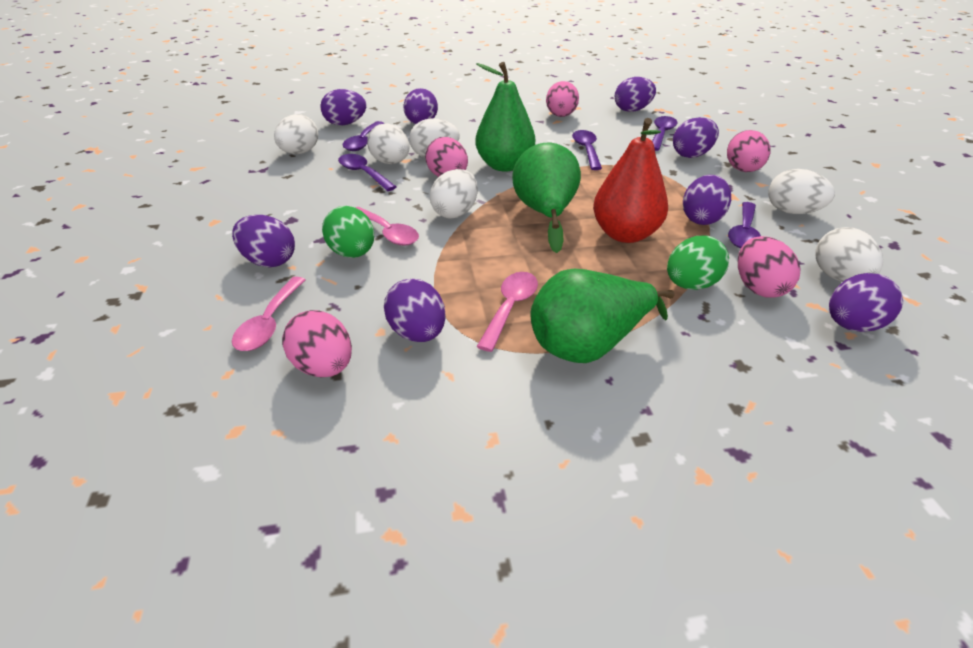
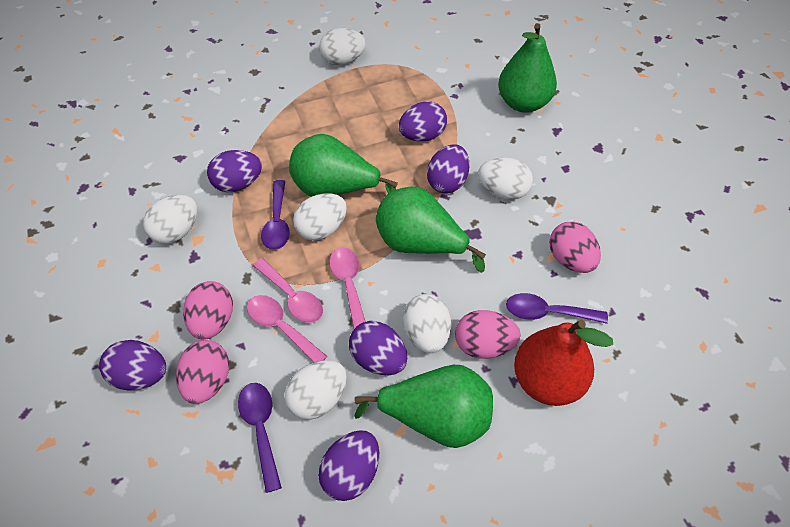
green egg: 2 -> 0
green pear: 3 -> 4
pink egg: 5 -> 4
purple egg: 8 -> 6
purple spoon: 5 -> 3

